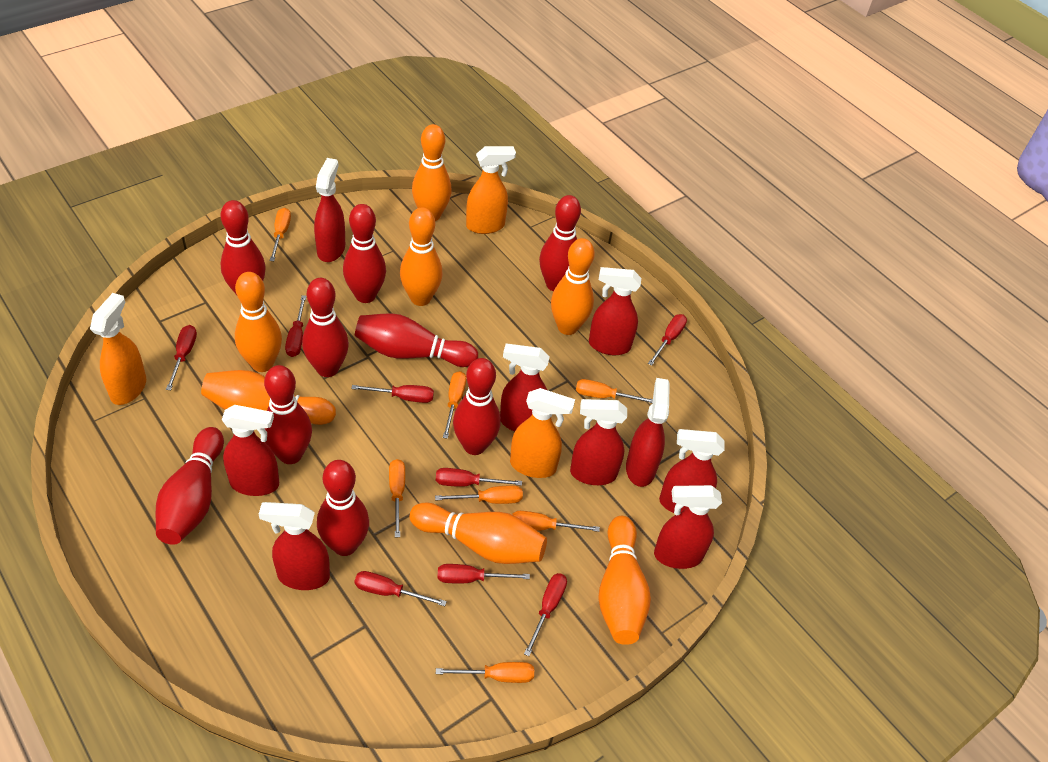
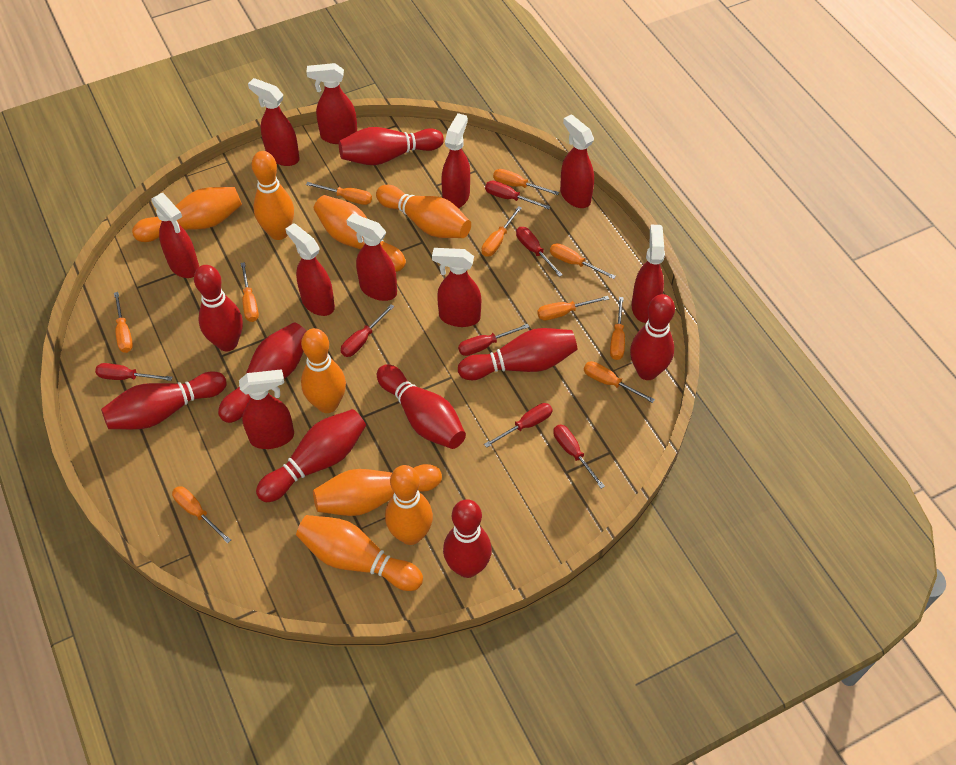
orange bowling pin: 7 -> 8
orange screwdriver: 7 -> 10
orange spray bottle: 3 -> 0
red screwdriver: 8 -> 7
red spray bottle: 9 -> 10

